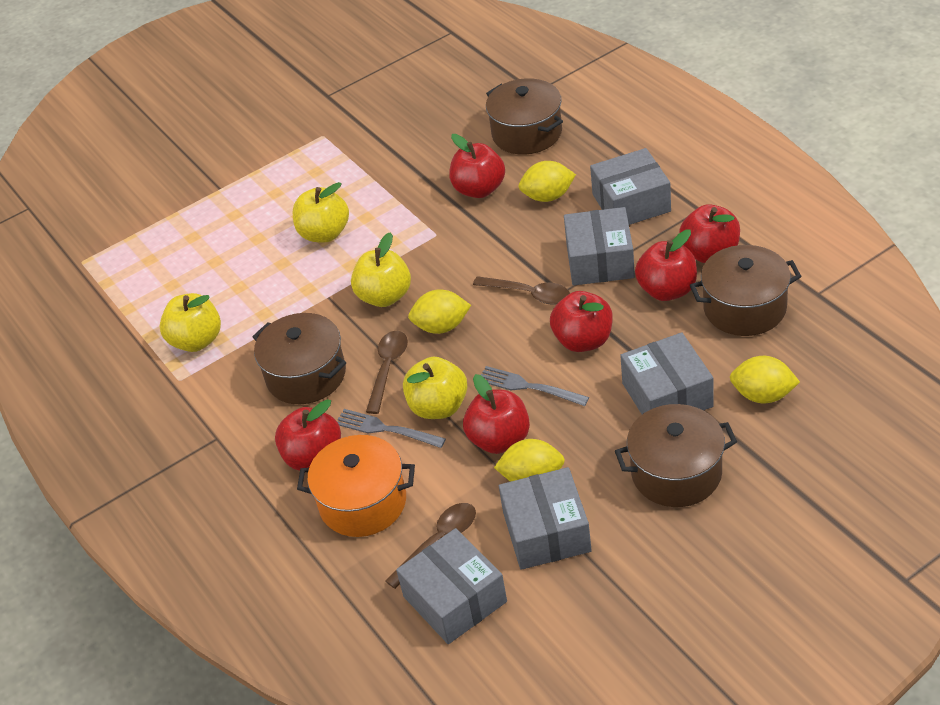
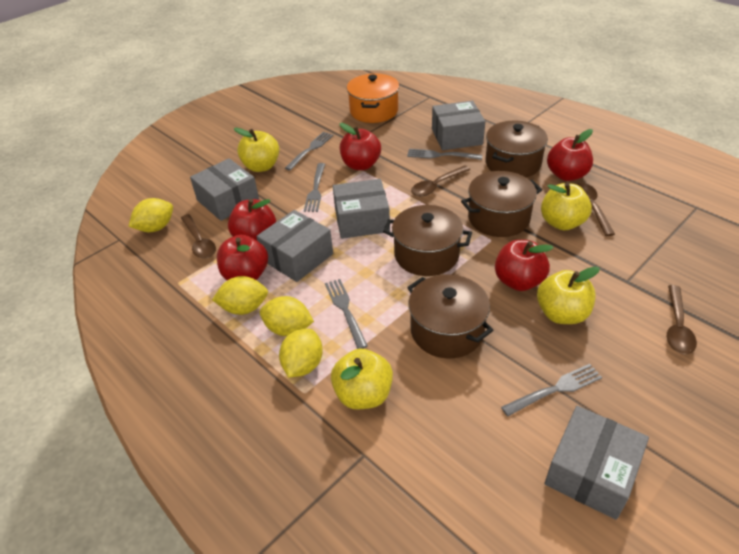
brown spoon: 3 -> 4
grey fork: 2 -> 5
red apple: 6 -> 5

